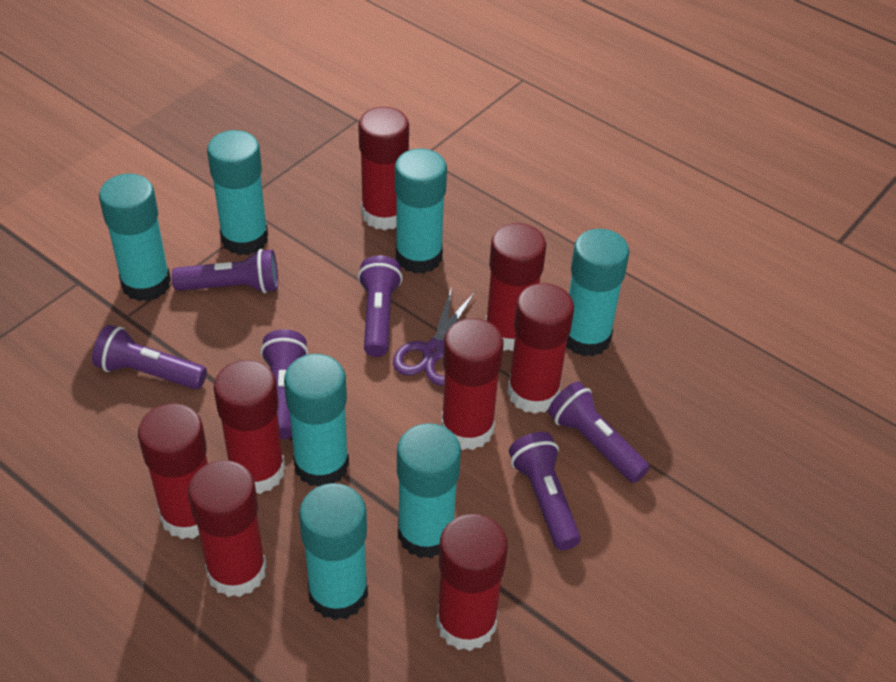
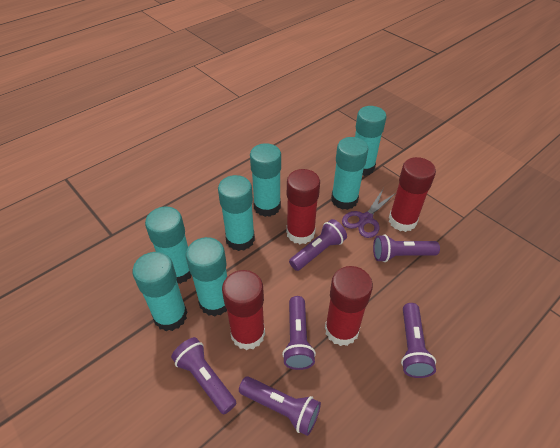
red glue stick: 8 -> 4

